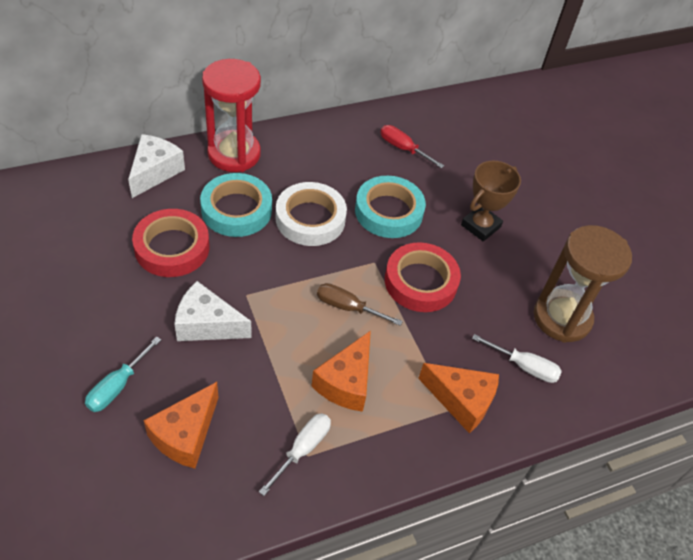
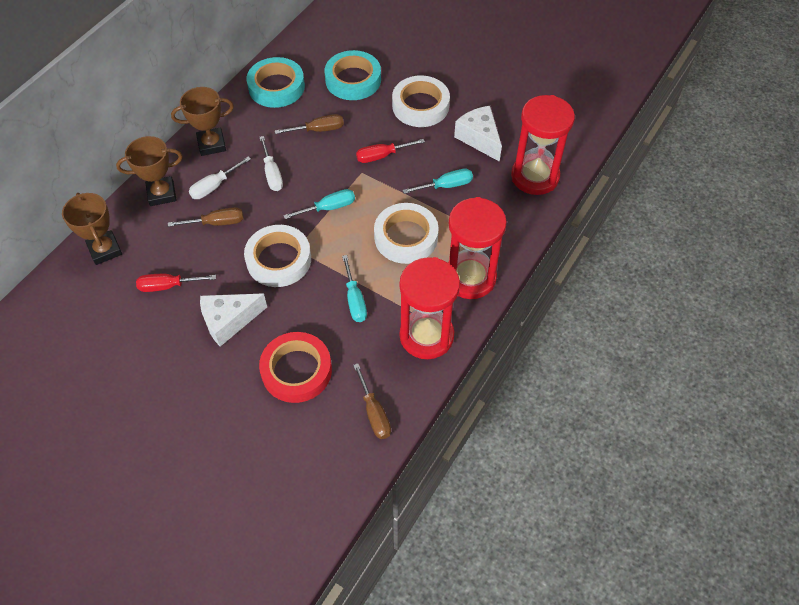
brown hourglass: 1 -> 0
brown screwdriver: 1 -> 3
brown trophy: 1 -> 3
orange cheese: 3 -> 0
red hourglass: 1 -> 3
red screwdriver: 1 -> 2
red tape: 2 -> 1
turquoise screwdriver: 1 -> 3
white tape: 1 -> 3

